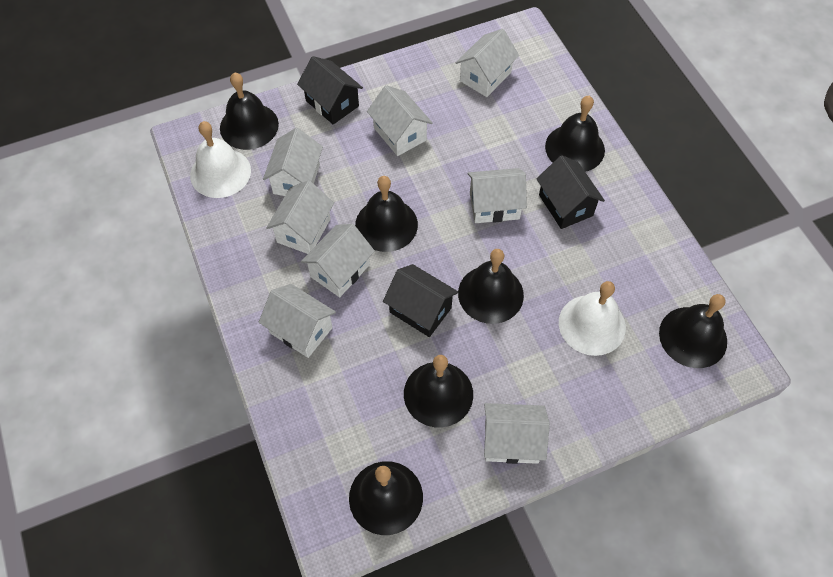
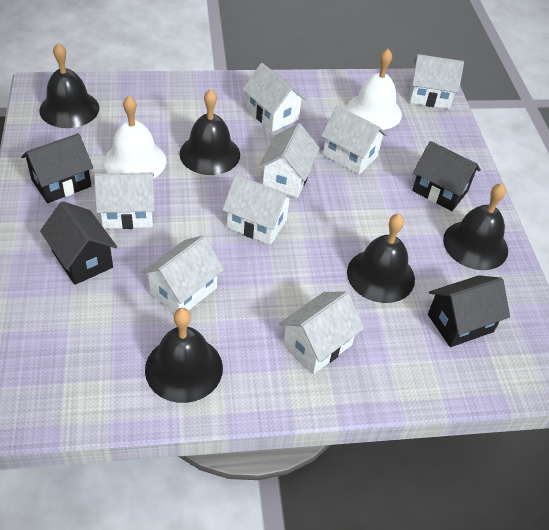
black bell: 7 -> 5
black house: 3 -> 4

